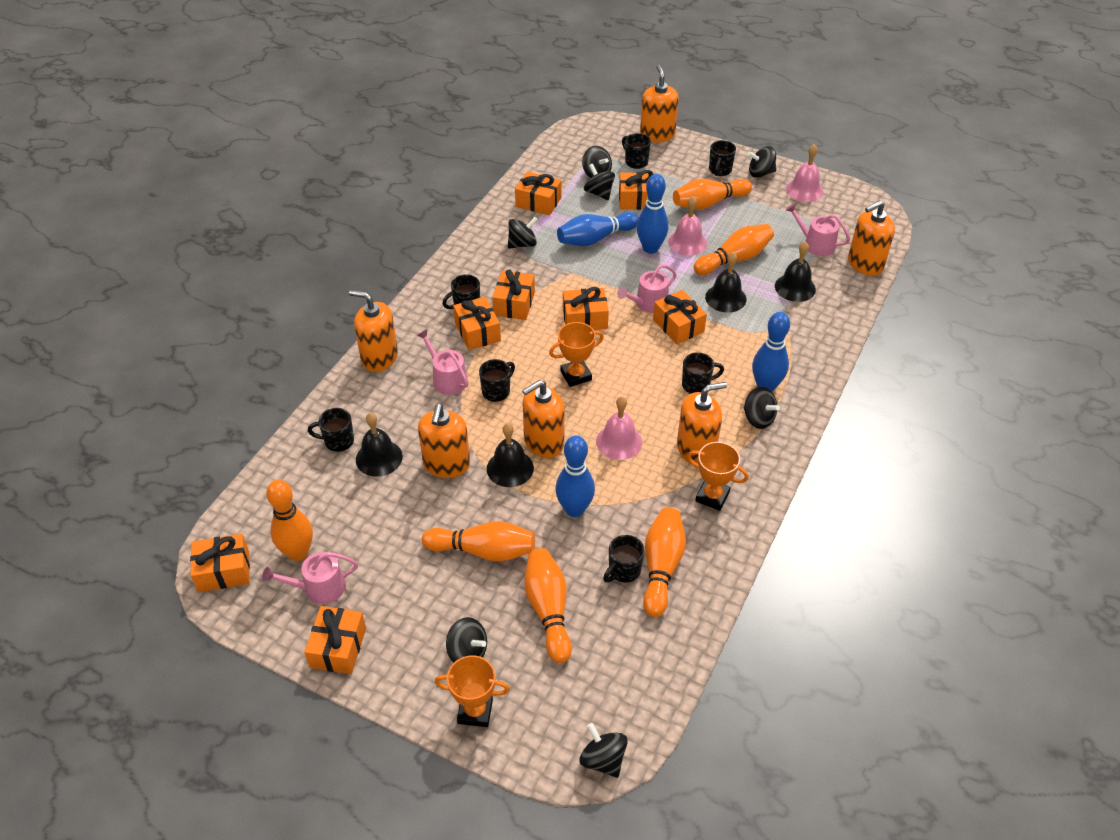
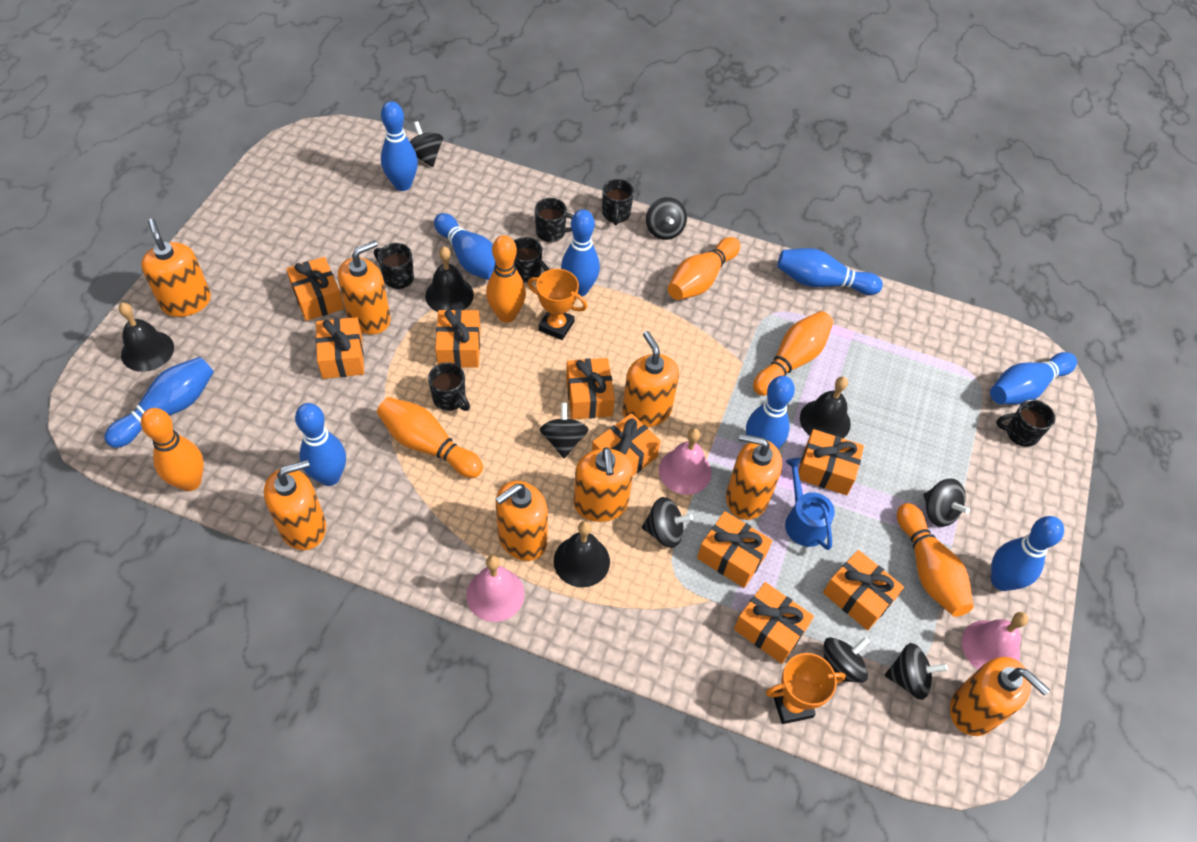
black mug: 7 -> 6
blue bowling pin: 4 -> 9
blue watering can: 0 -> 1
orange gift: 8 -> 9
orange soap dispenser: 6 -> 8
orange trophy: 3 -> 2
pink watering can: 4 -> 0

